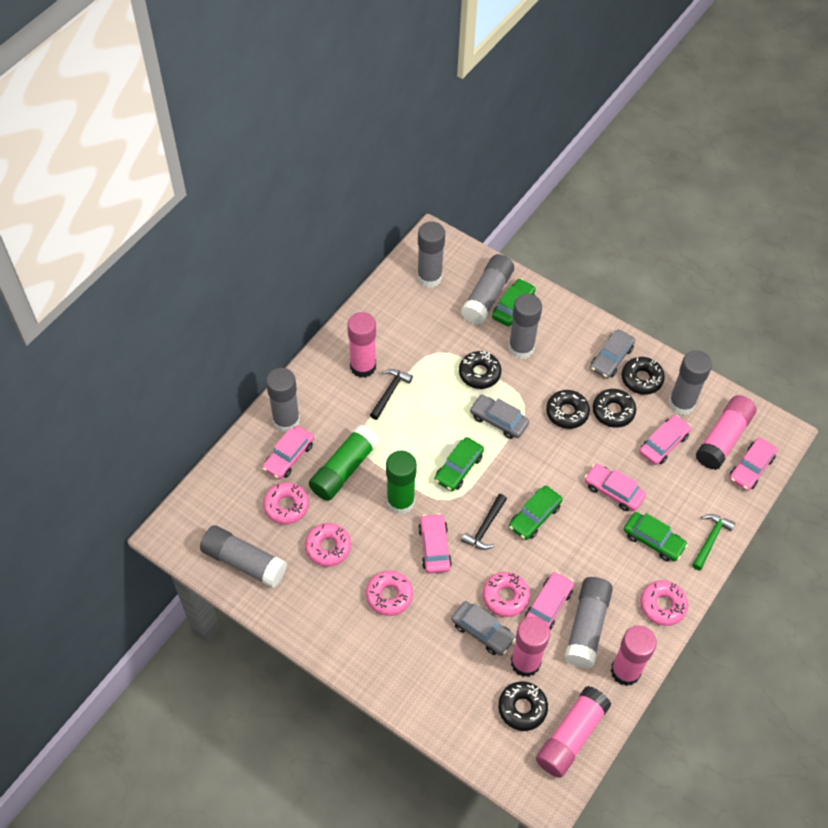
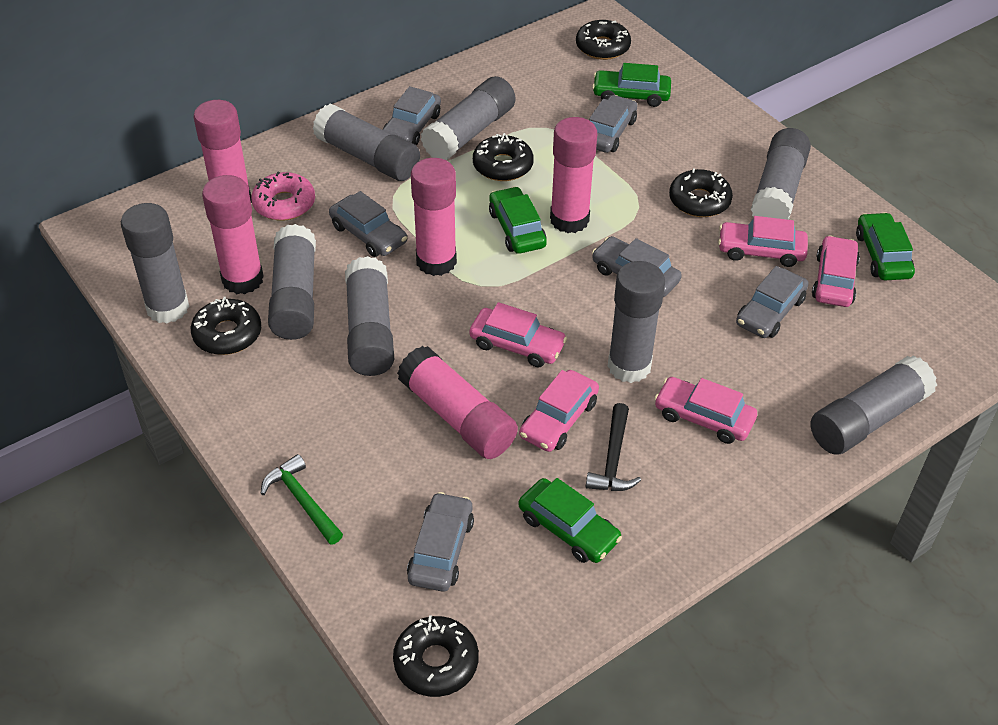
black hammer: 2 -> 1
green glue stick: 2 -> 0
grey car: 3 -> 6
grey glue stick: 7 -> 8
pink car: 6 -> 5
pink donut: 5 -> 1

